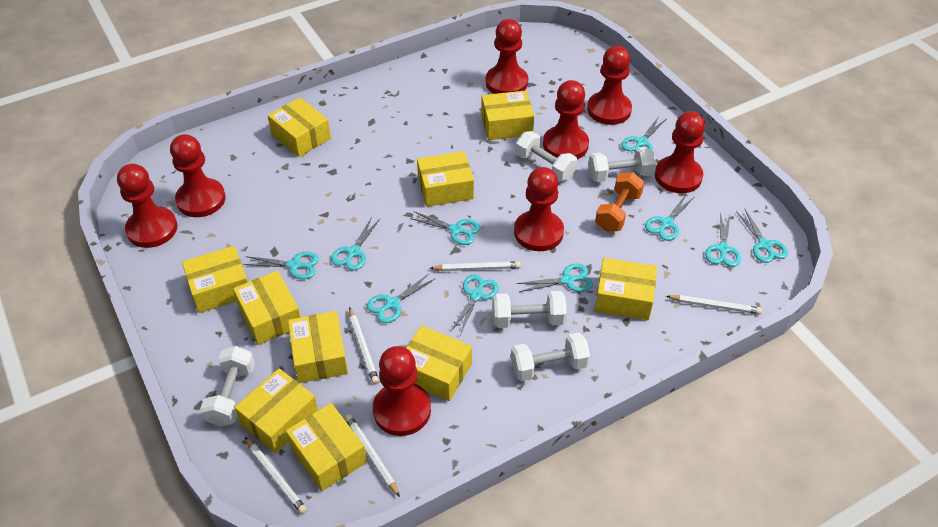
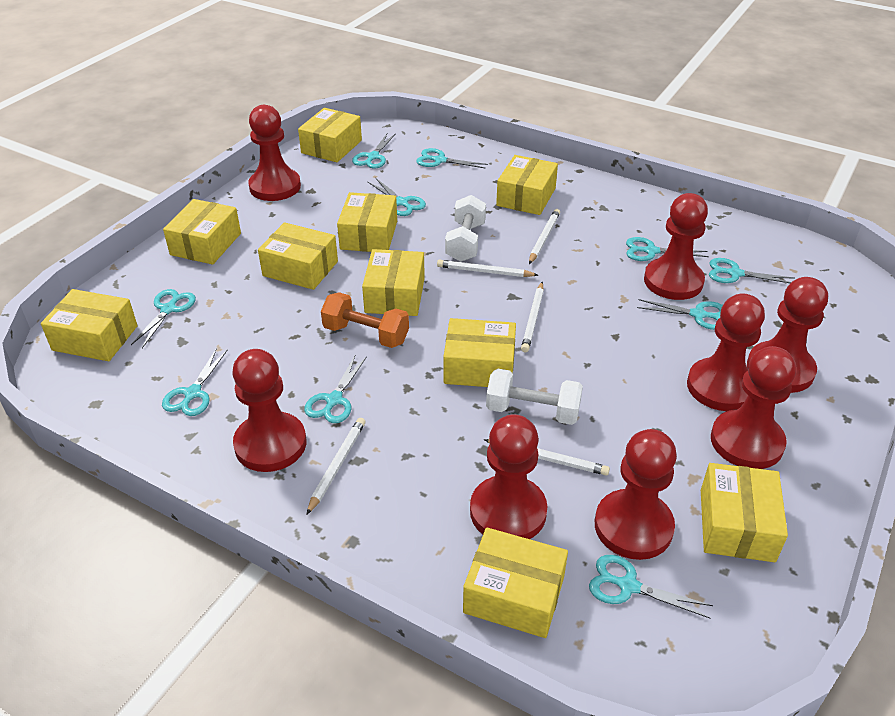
white dumbbell: 5 -> 2

